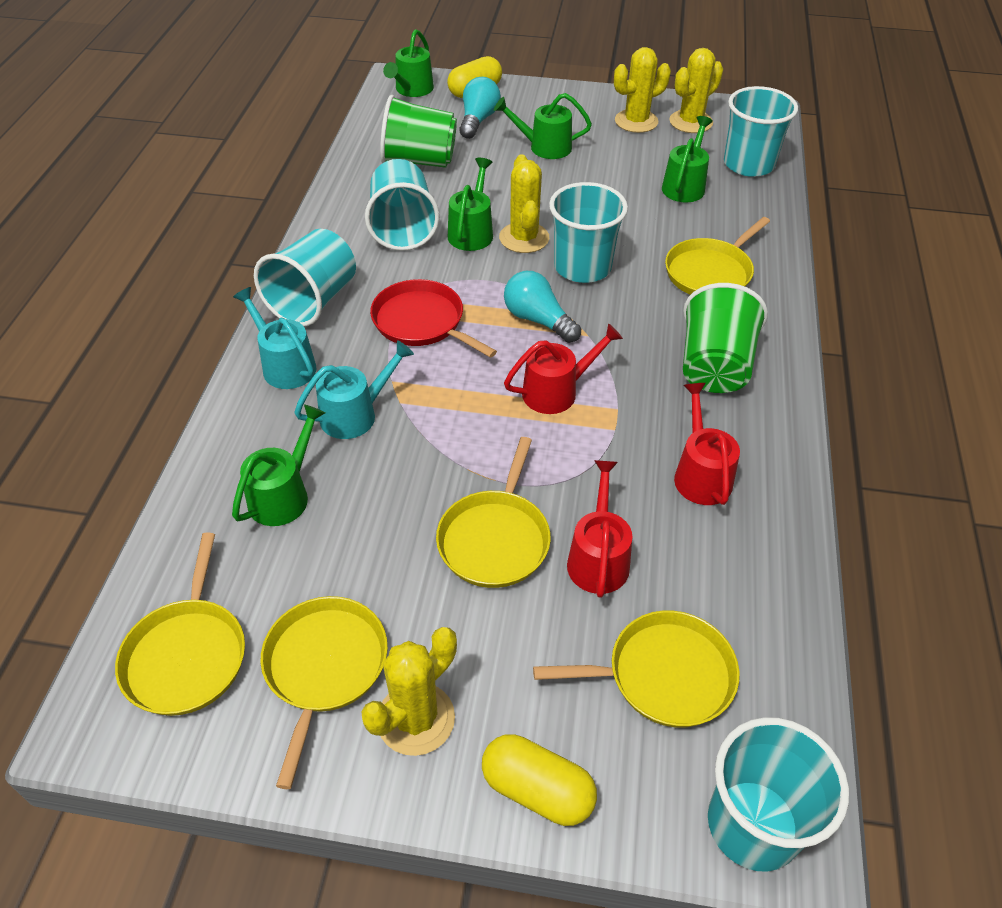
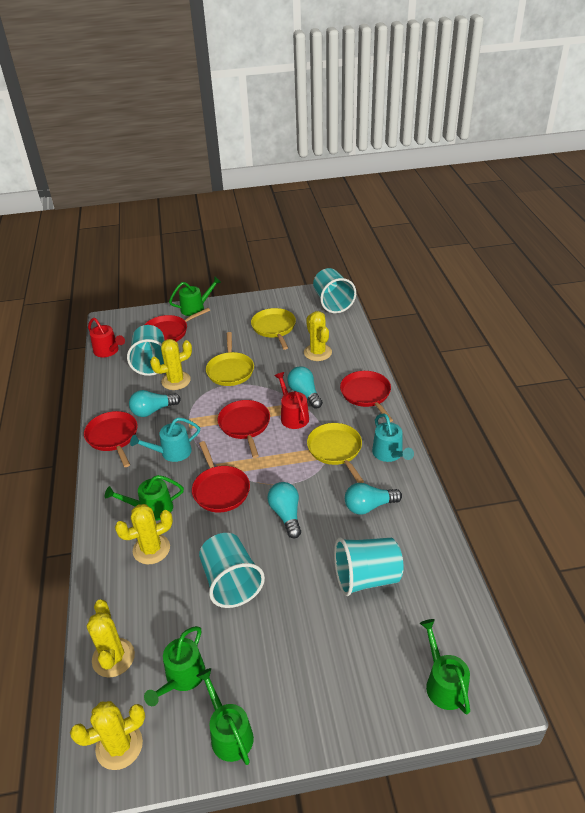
green cup: 2 -> 0
red pan: 1 -> 5
red watering can: 3 -> 2
turquoise cup: 5 -> 4
turquoise light bulb: 2 -> 4
yellow cactus: 4 -> 5
yellow capsule: 2 -> 0
yellow pan: 5 -> 3

